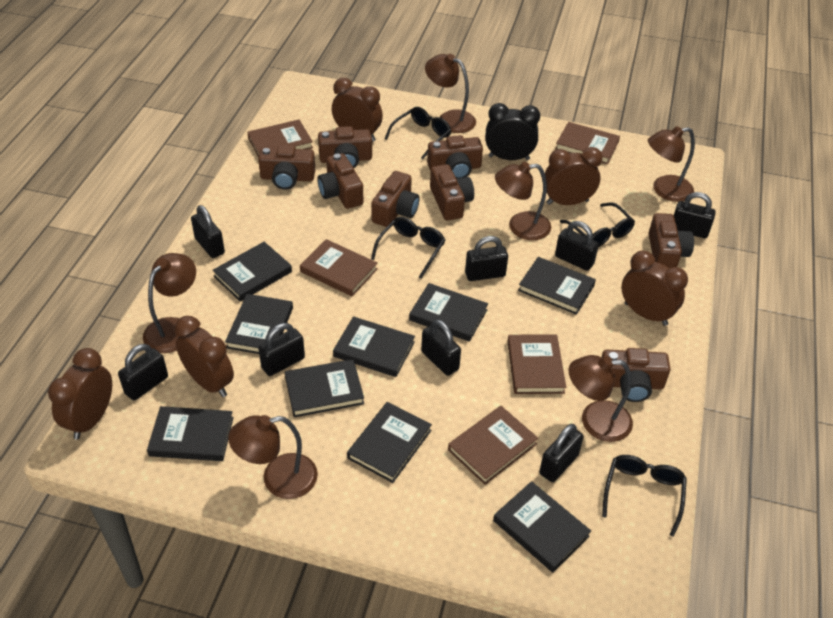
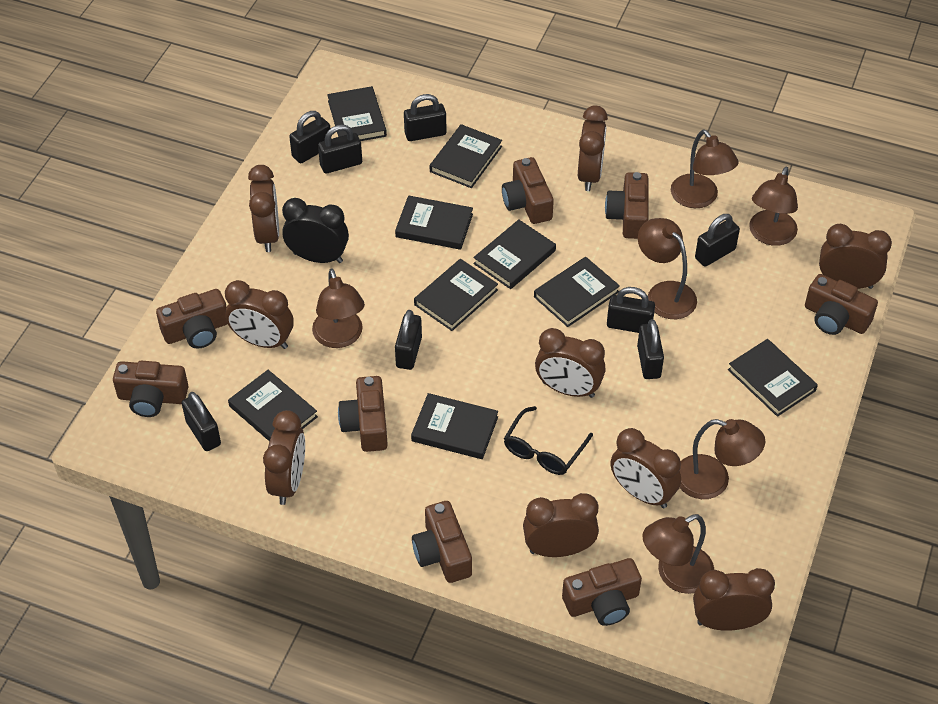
black glasses: 4 -> 1
brown book: 5 -> 0
brown clock: 5 -> 9

